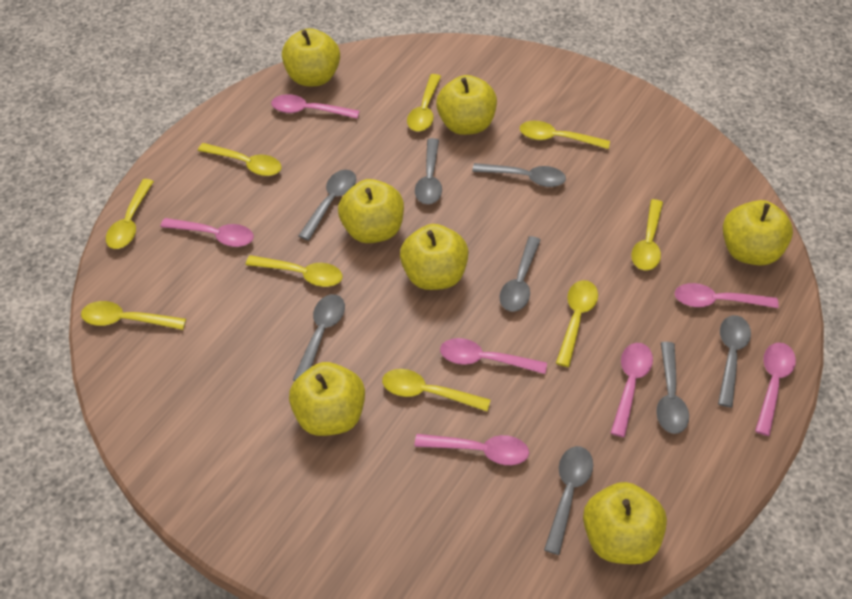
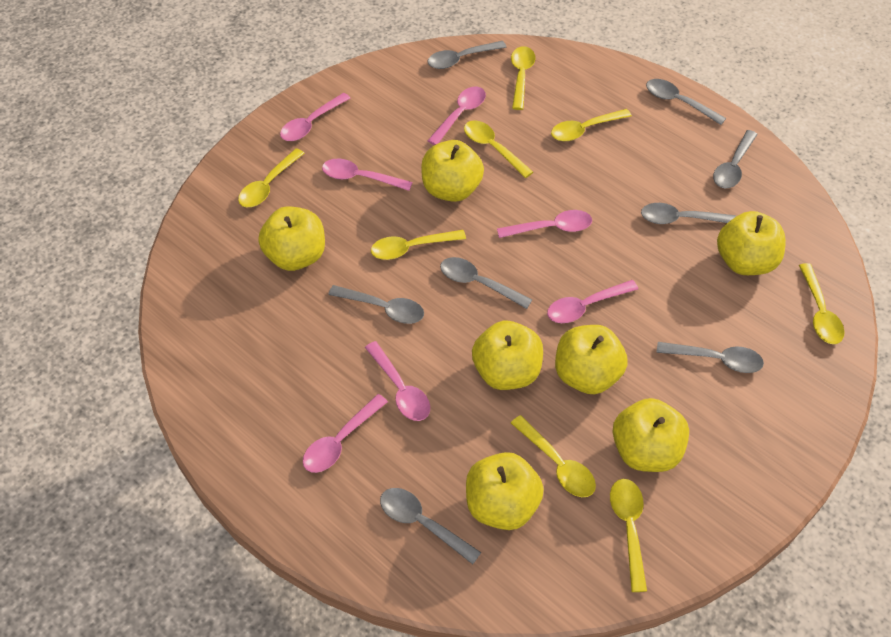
yellow spoon: 9 -> 8

